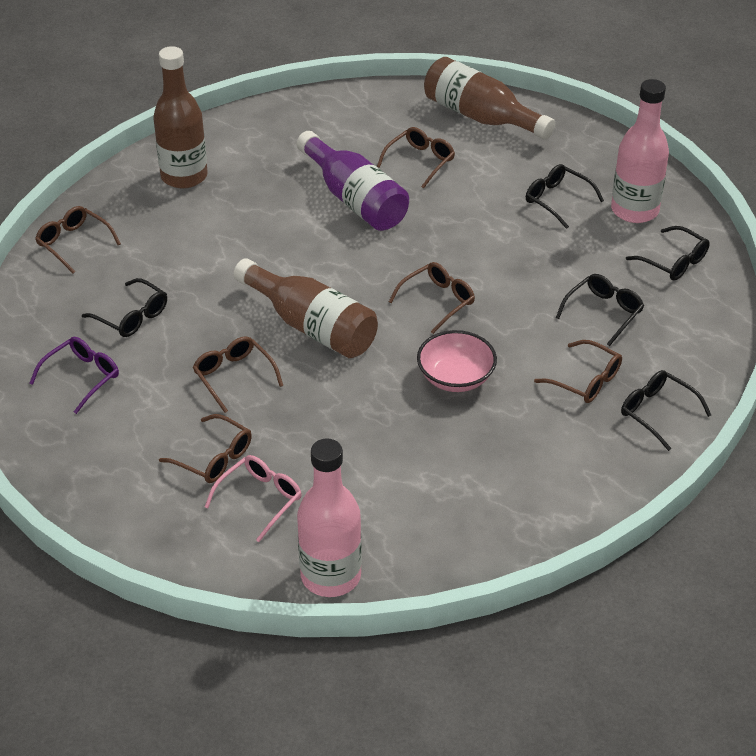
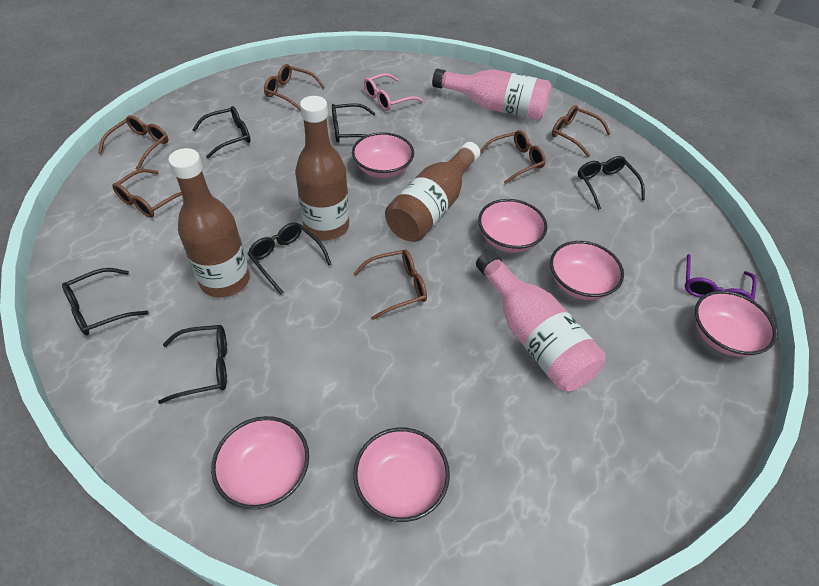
black glasses: 5 -> 6
pink bowl: 1 -> 6
purple bottle: 1 -> 0

